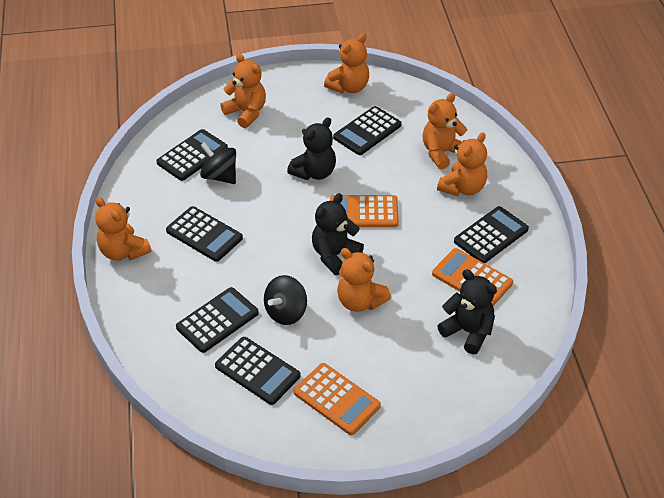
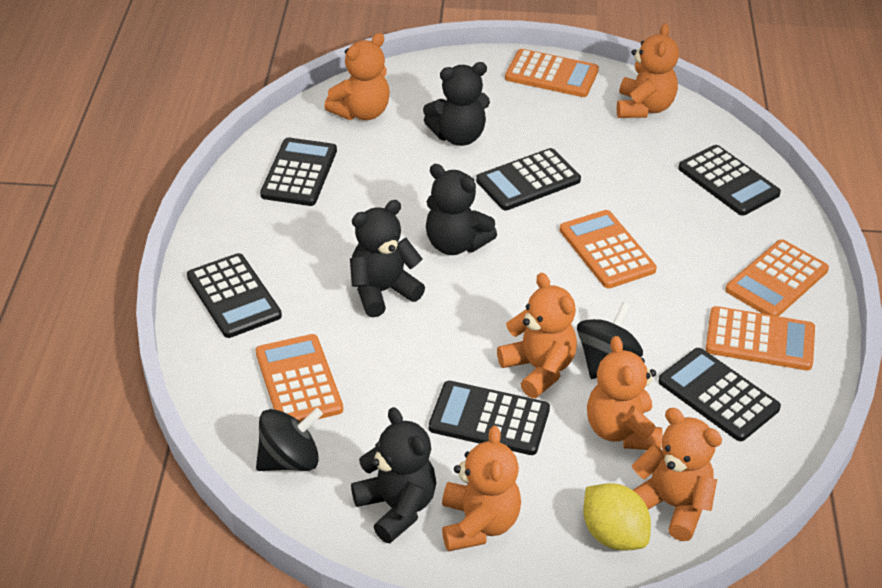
black teddy bear: 3 -> 4
orange calculator: 3 -> 5
yellow lemon: 0 -> 1

